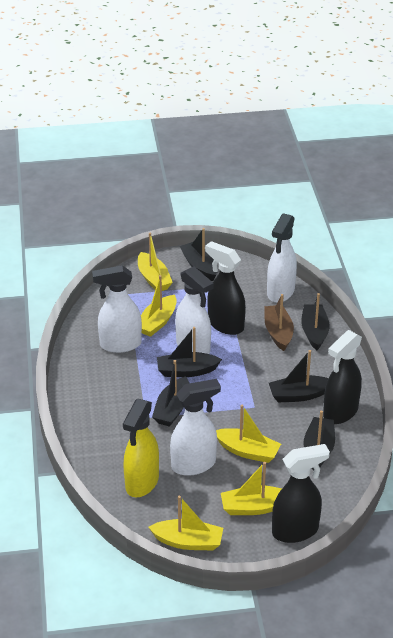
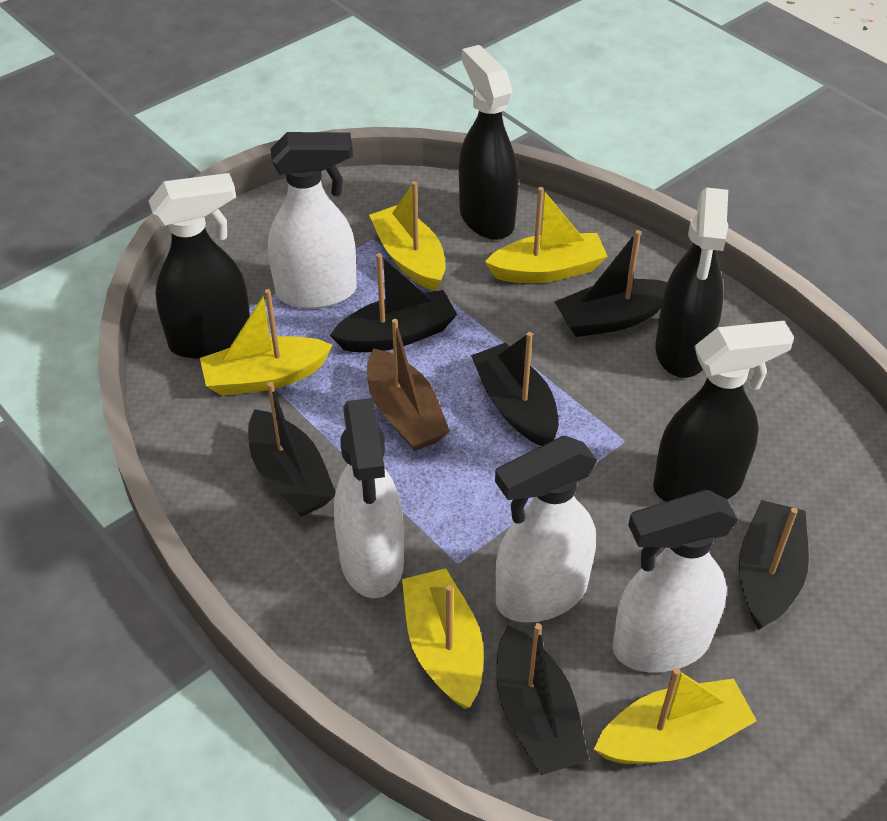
black spray bottle: 3 -> 4
yellow spray bottle: 1 -> 0

